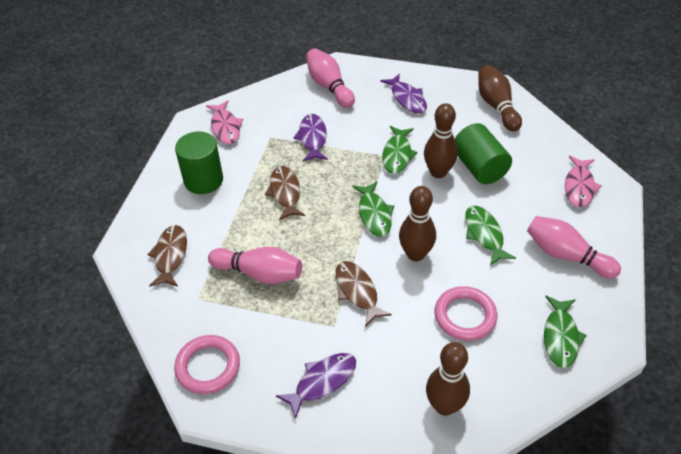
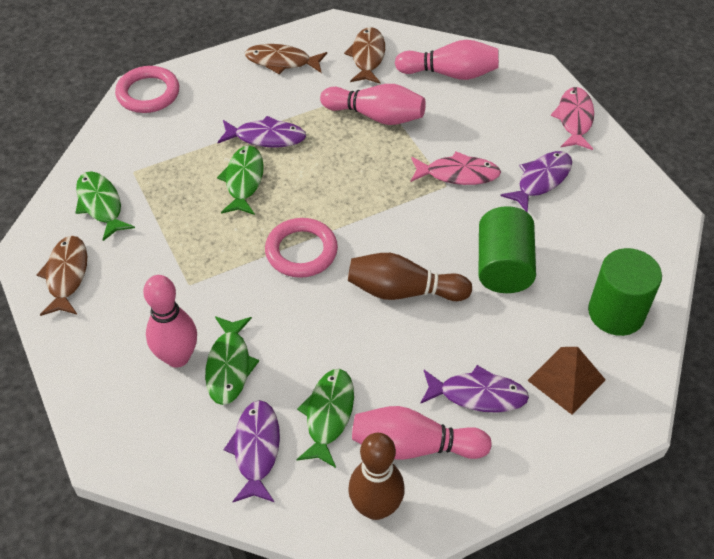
brown bowling pin: 4 -> 2
brown pyramid: 0 -> 1
pink bowling pin: 3 -> 4
purple fish: 3 -> 4

